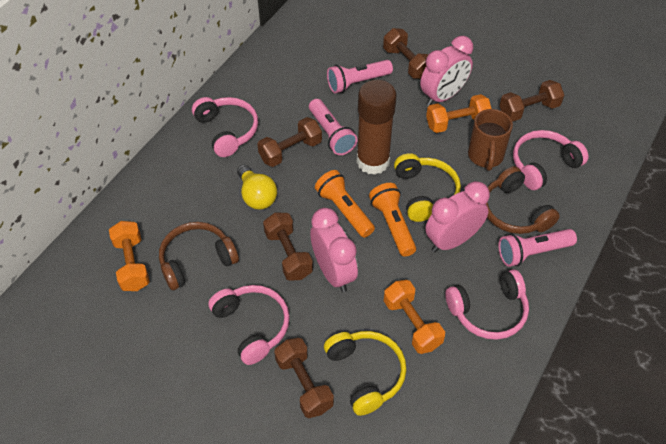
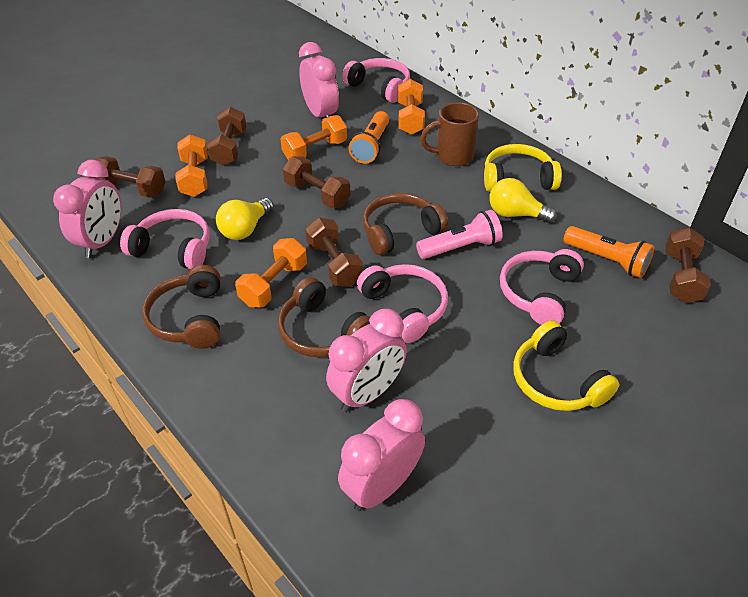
brown glue stick: 1 -> 0
brown headphones: 2 -> 3
orange dumbbell: 3 -> 4
pink clock: 3 -> 4
pink flashlight: 3 -> 1
yellow light bulb: 1 -> 2

